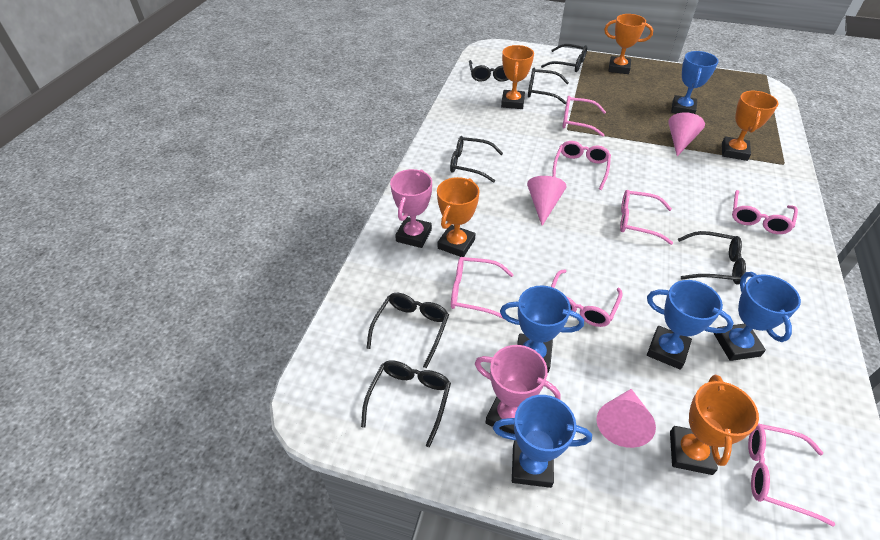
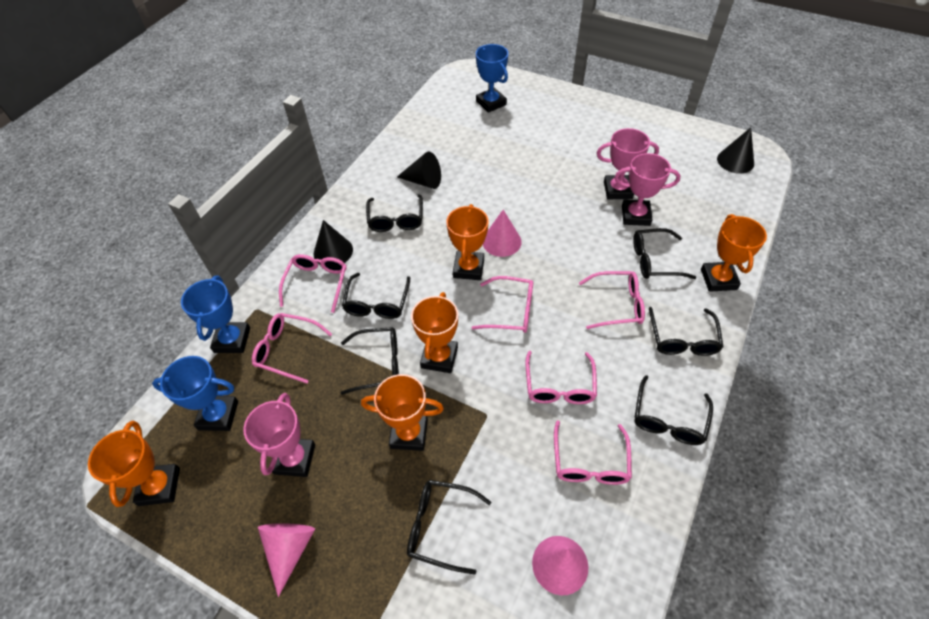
black cone: 0 -> 3
blue trophy: 5 -> 3
pink glasses: 7 -> 6
pink trophy: 2 -> 3

